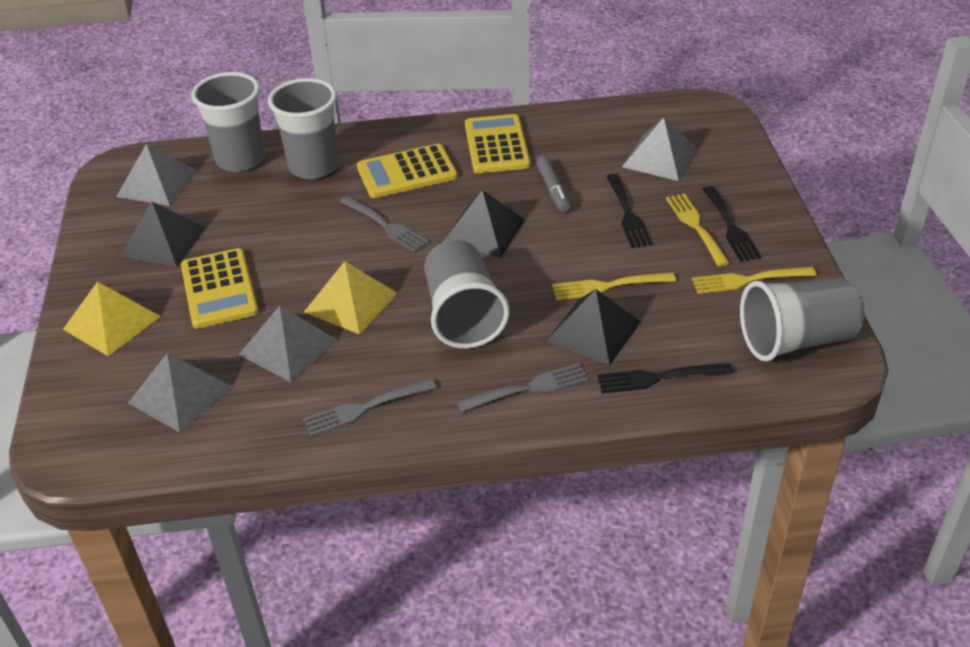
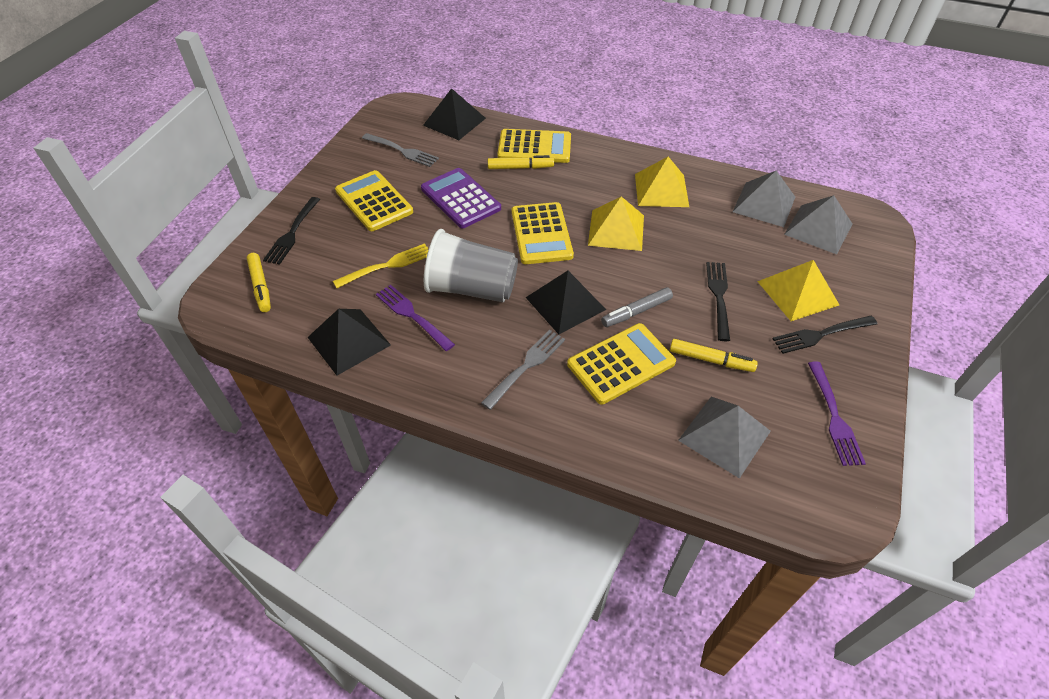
grey cup: 4 -> 1
grey fork: 3 -> 2
grey pyramid: 4 -> 3
purple calculator: 0 -> 1
purple fork: 0 -> 2
yellow calculator: 3 -> 4
yellow fork: 3 -> 1
yellow marker: 0 -> 3
yellow pyramid: 2 -> 3

